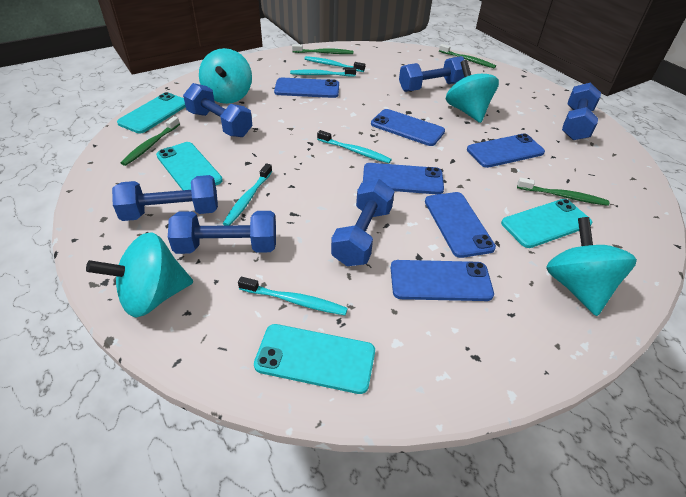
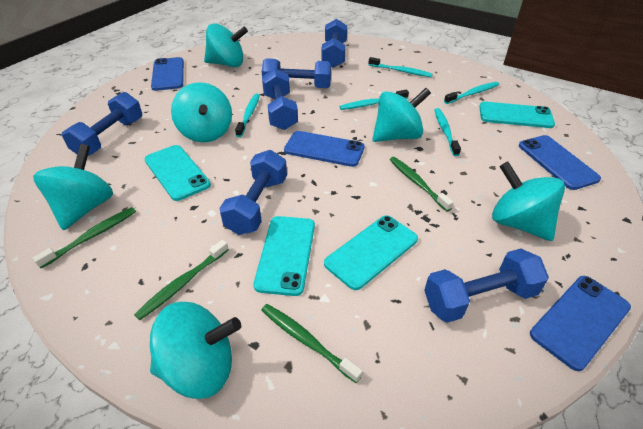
blue phone: 6 -> 4
turquoise spinning top: 4 -> 6

